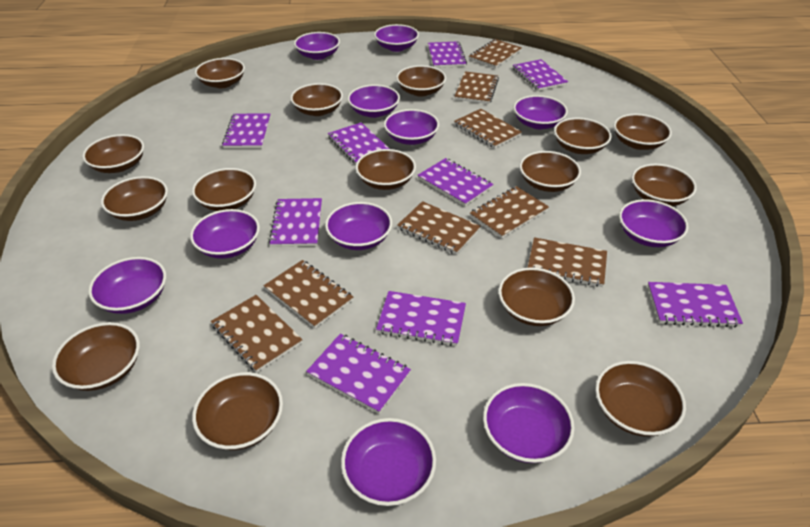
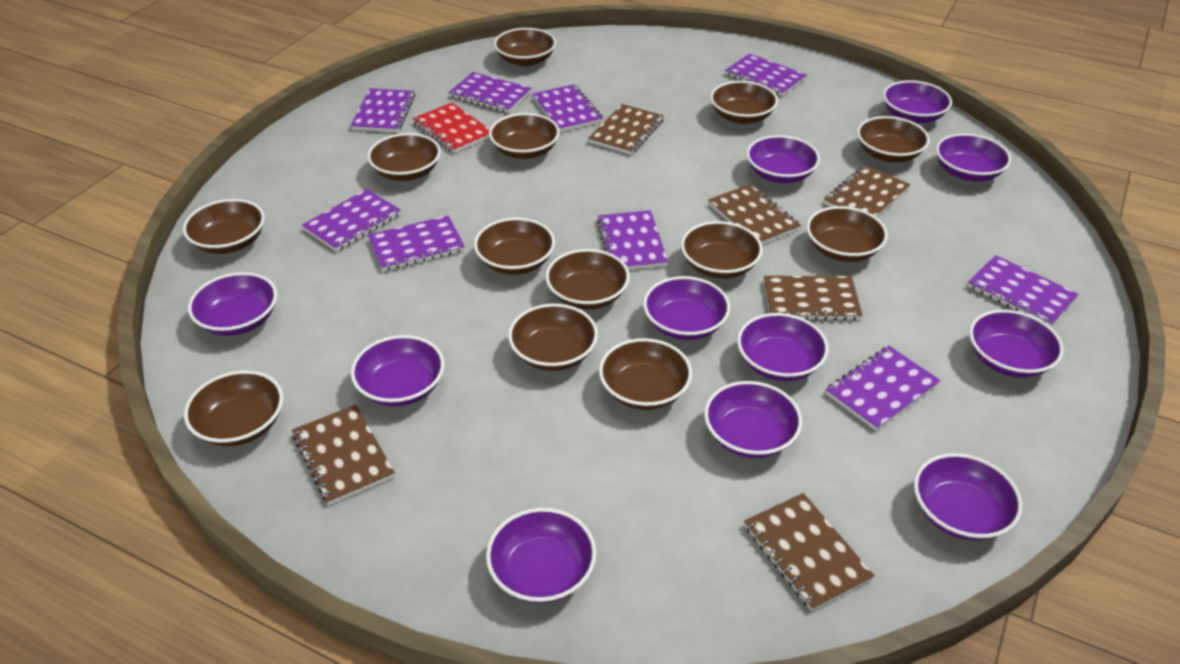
brown bowl: 15 -> 13
brown notebook: 8 -> 6
red notebook: 0 -> 1

